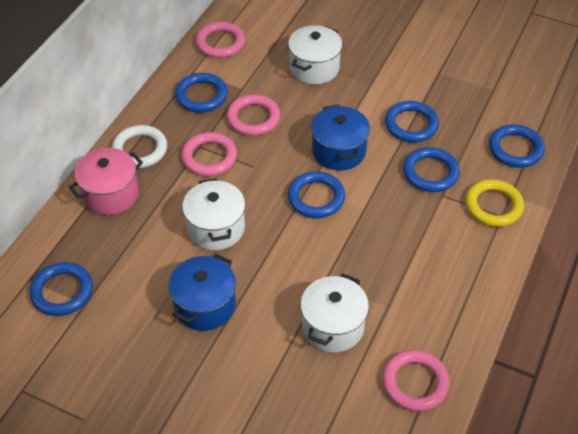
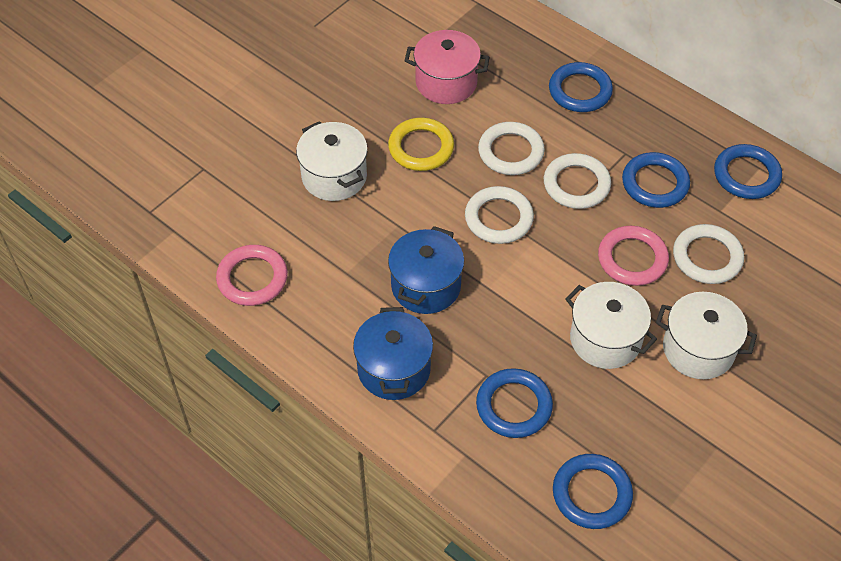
blue ring: 6 -> 5
pink ring: 4 -> 2
white ring: 1 -> 4

